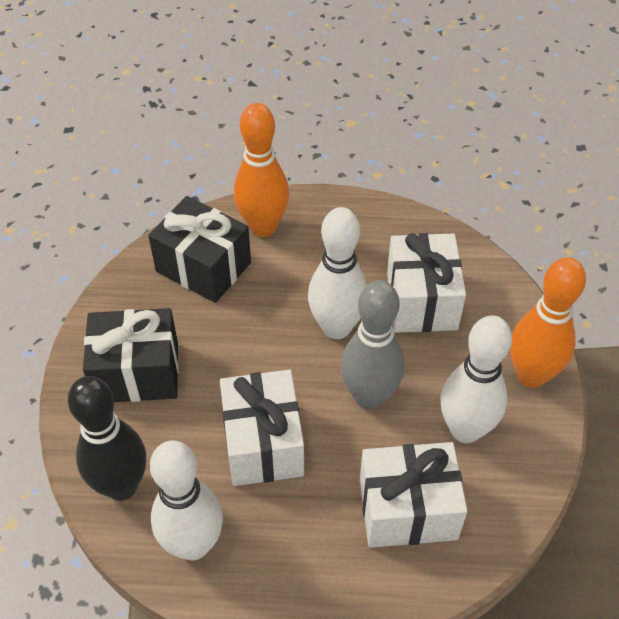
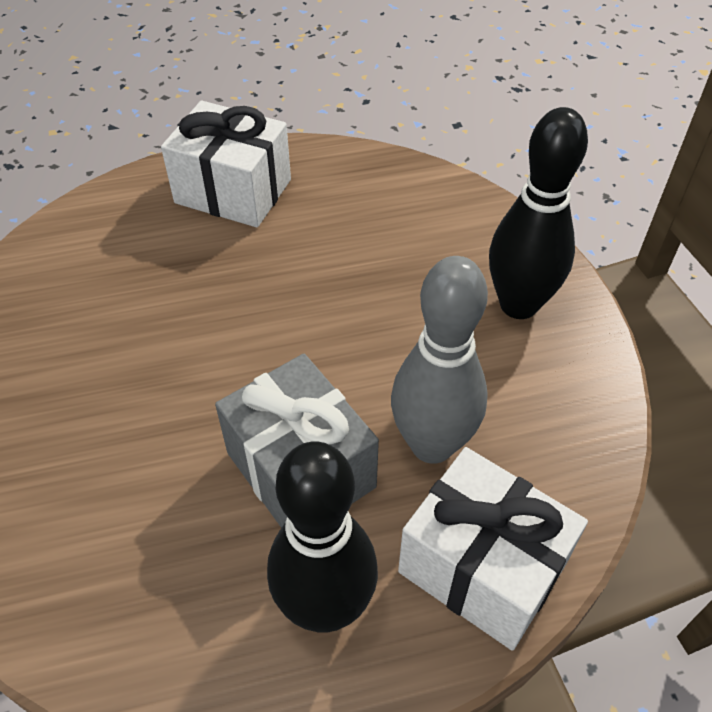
black bowling pin: 1 -> 2
black gift: 2 -> 0
grey gift: 0 -> 1
orange bowling pin: 2 -> 0
white bowling pin: 3 -> 0
white gift: 3 -> 2

